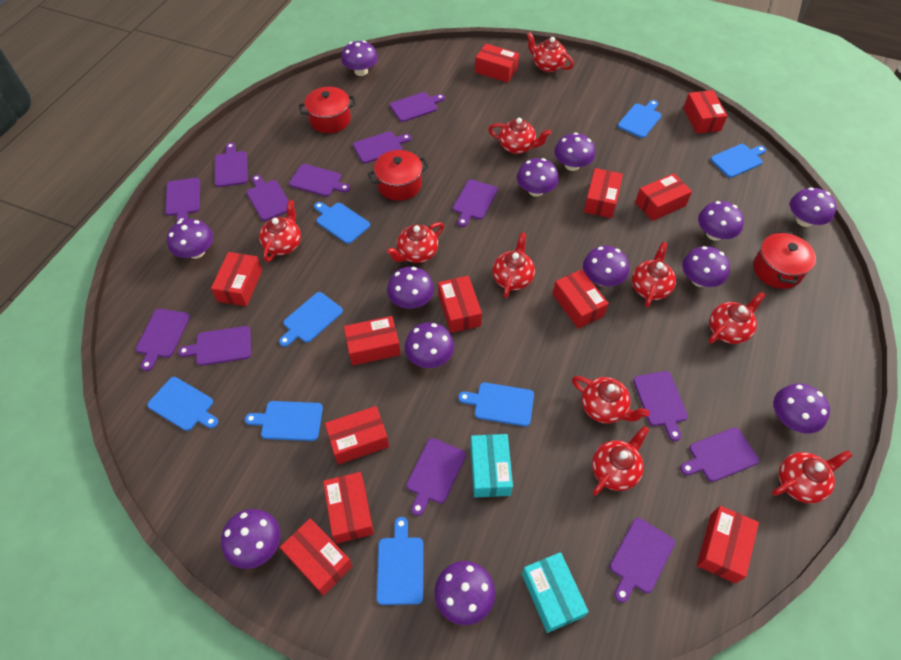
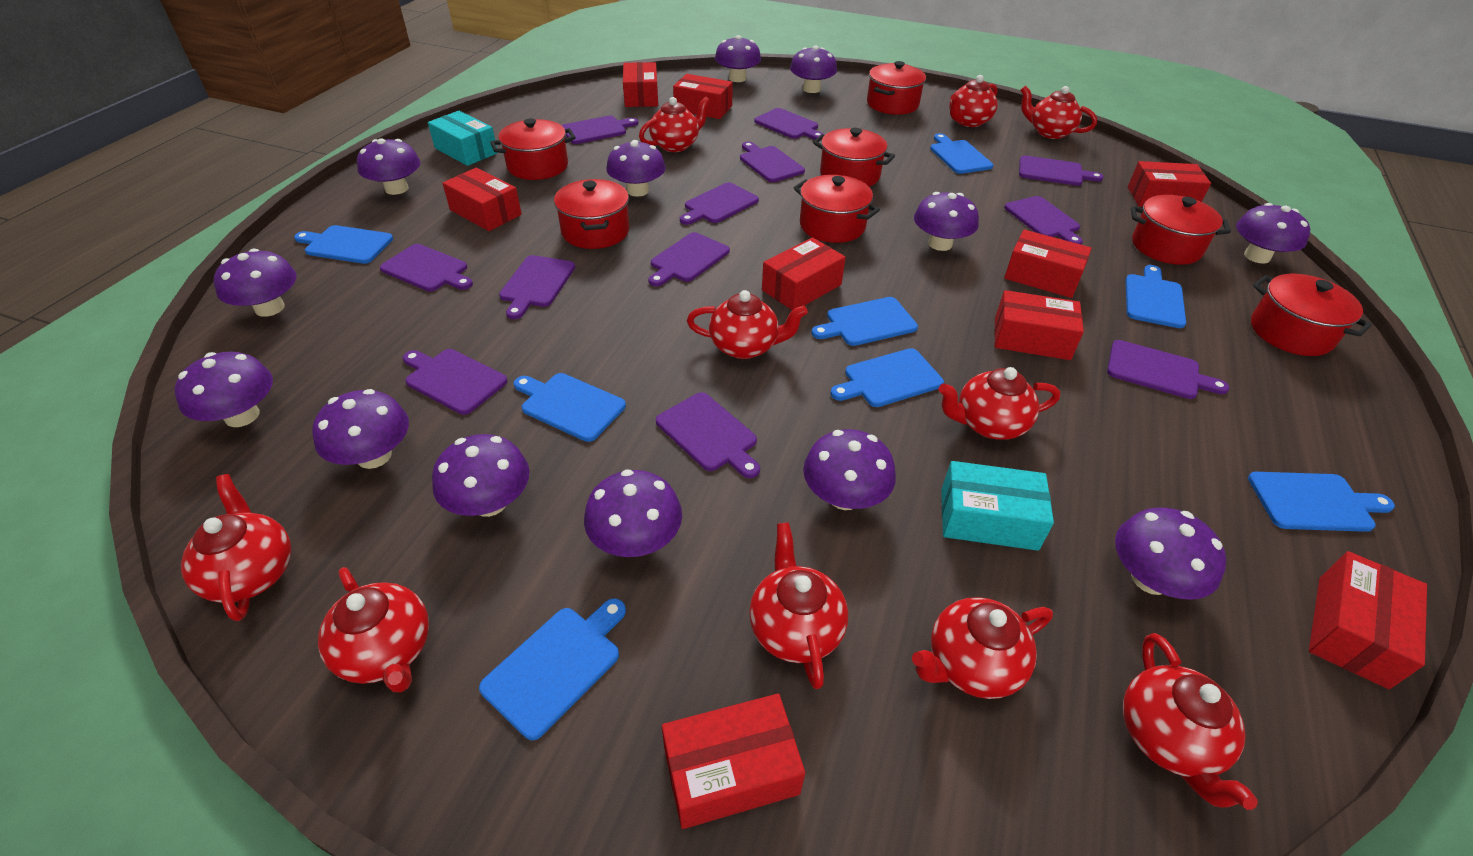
purple cutting board: 13 -> 12
red box: 12 -> 9
red pot: 3 -> 7

